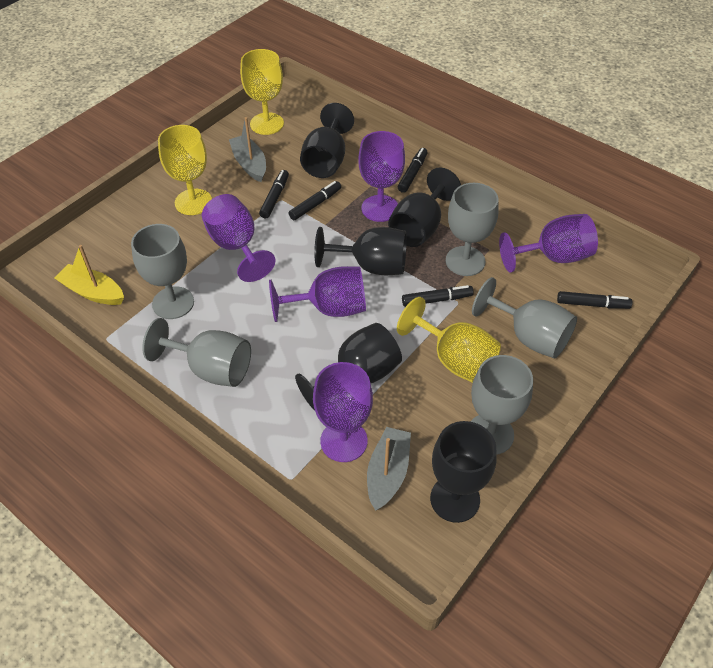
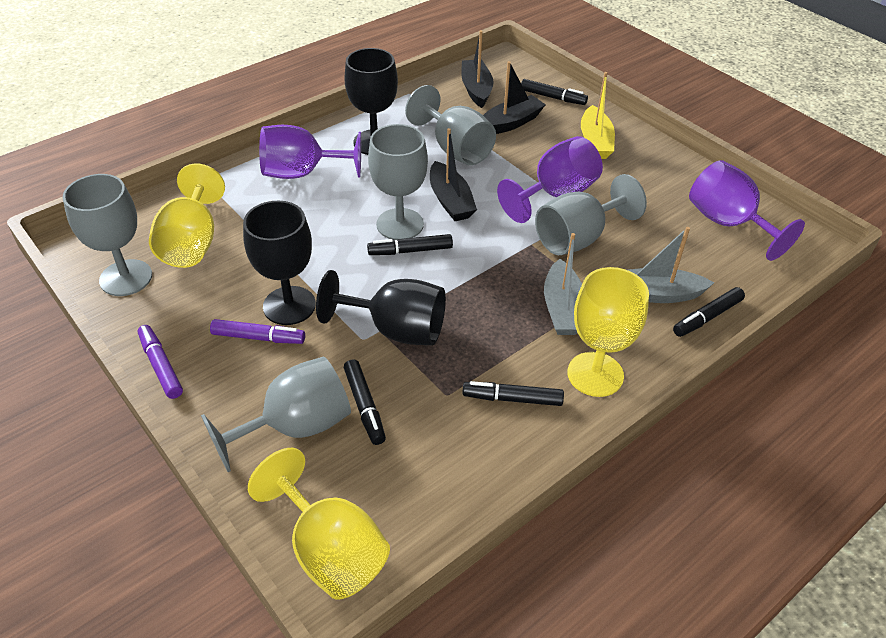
black boat: 0 -> 3
black goblet: 5 -> 3
purple goblet: 5 -> 3
purple marker: 0 -> 2

